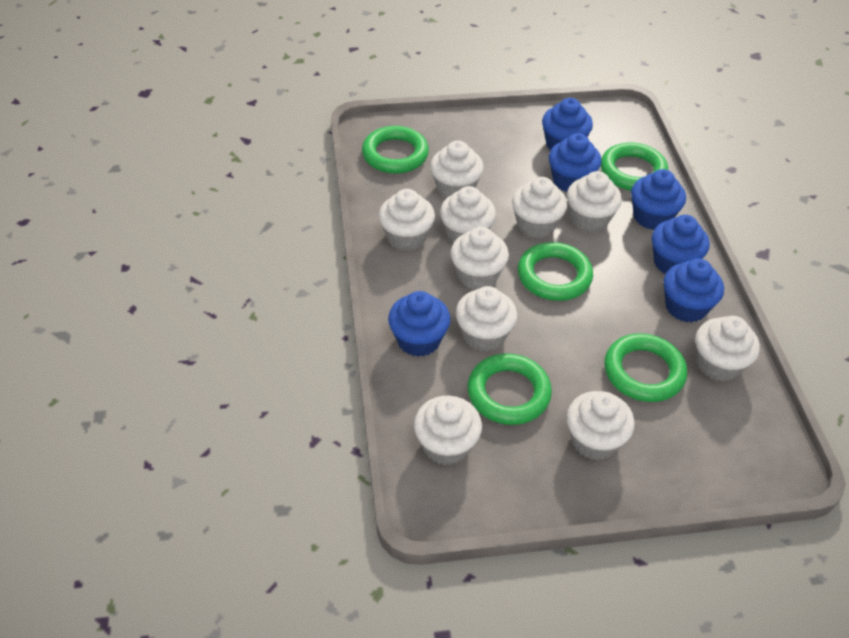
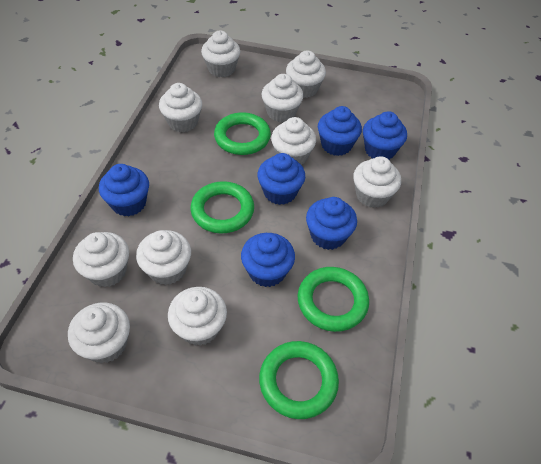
green ring: 5 -> 4

